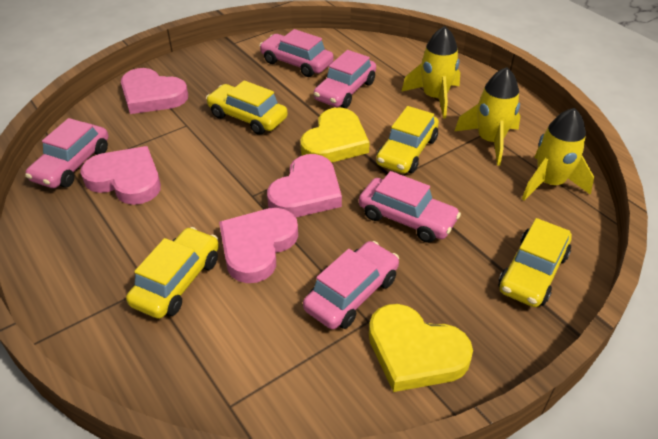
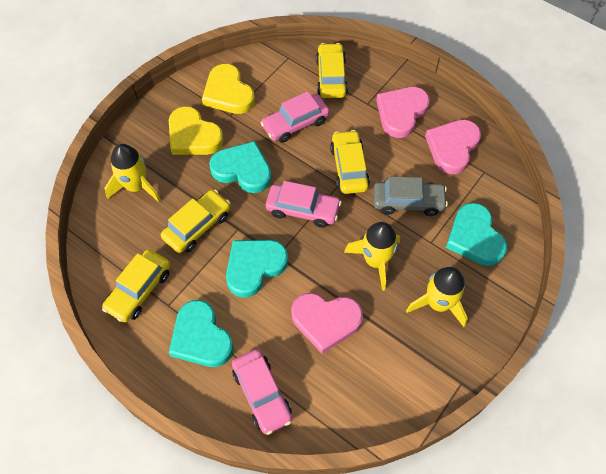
grey car: 0 -> 1
pink car: 5 -> 3
pink heart: 4 -> 3
turquoise heart: 0 -> 4

